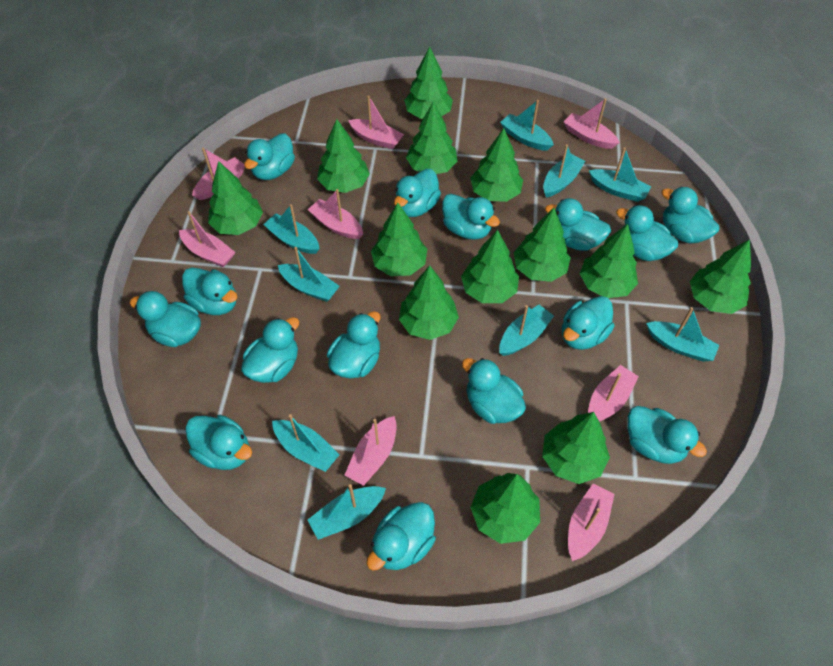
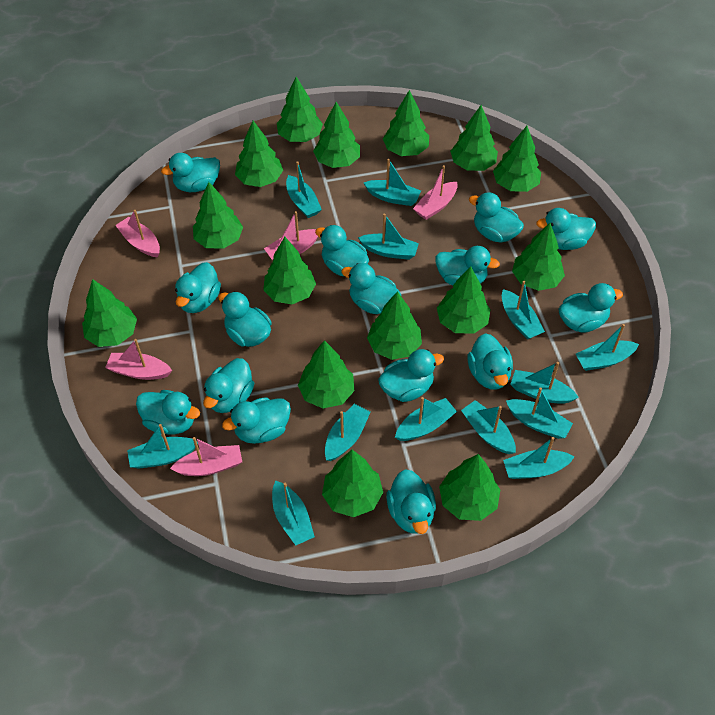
green tree: 13 -> 15
pink boat: 8 -> 5
turquoise boat: 9 -> 13

